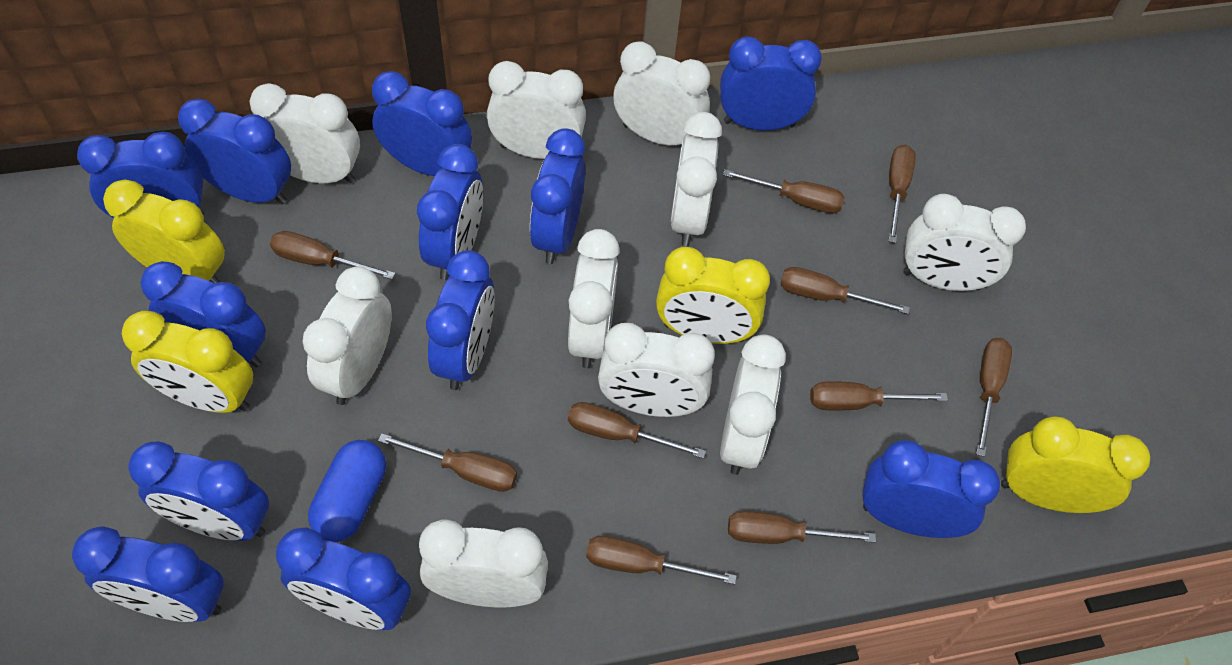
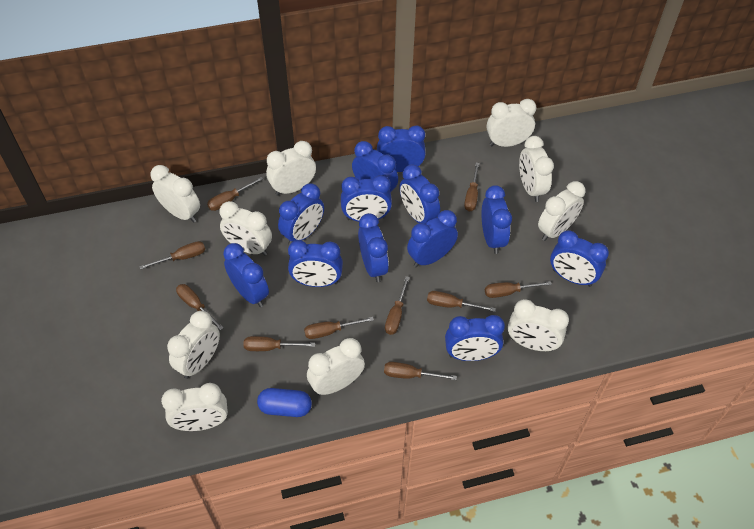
yellow clock: 4 -> 0

